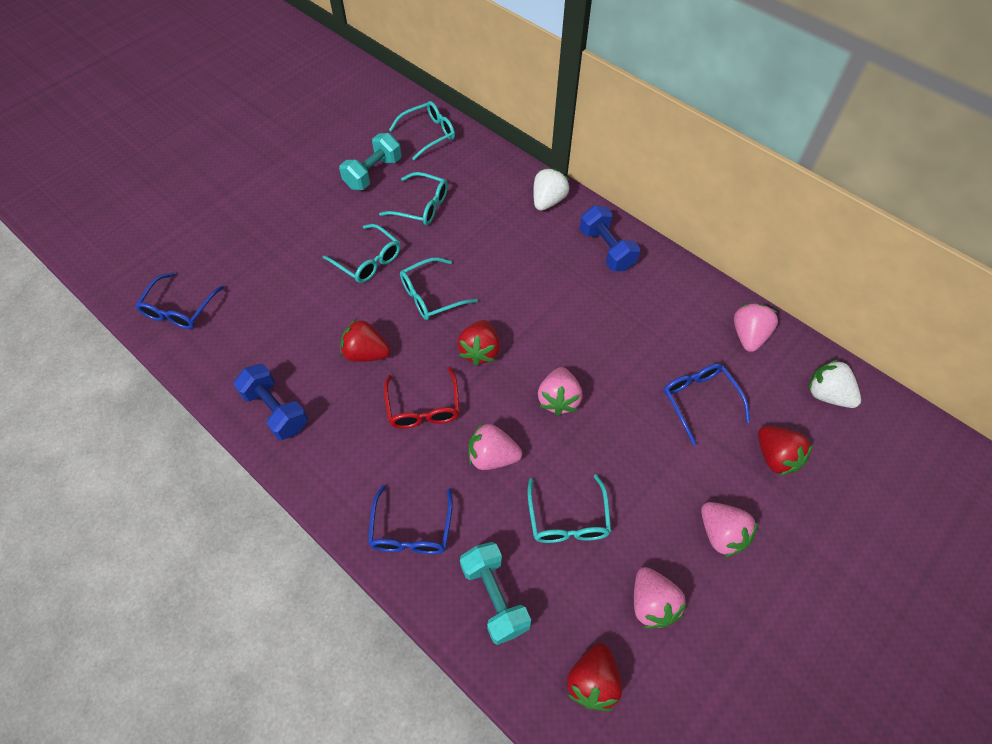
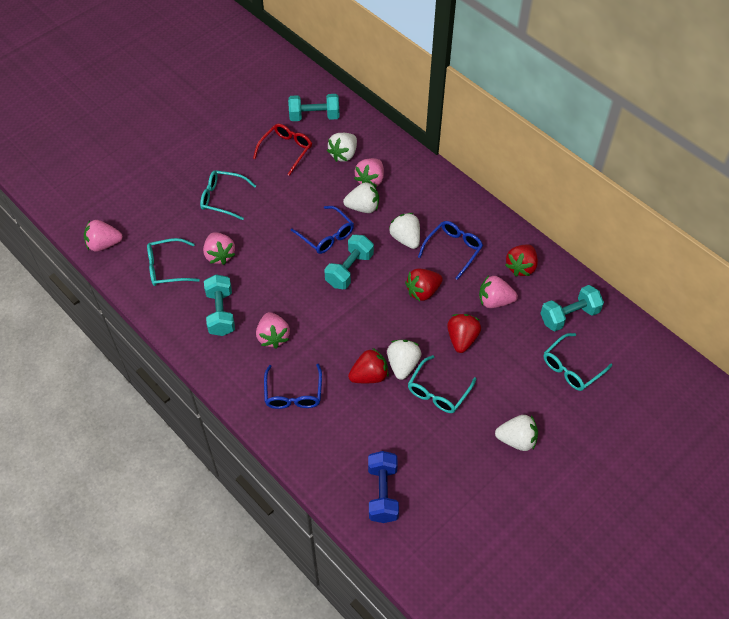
blue dumbbell: 2 -> 1
turquoise dumbbell: 2 -> 4
turquoise glasses: 5 -> 4
white strawberry: 2 -> 5

